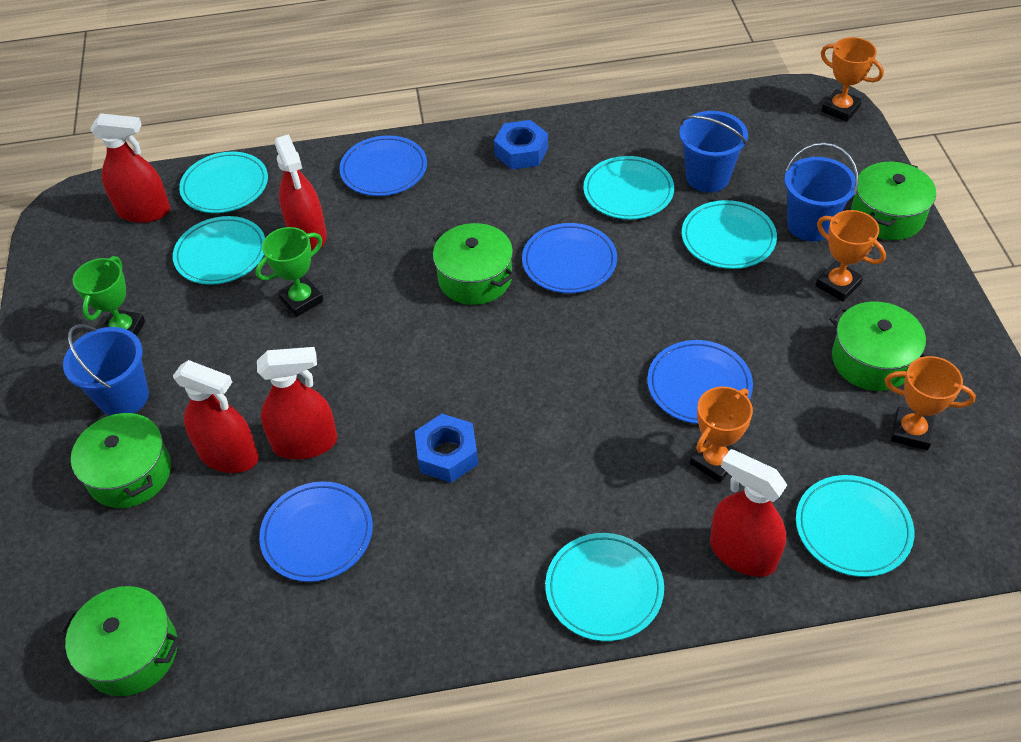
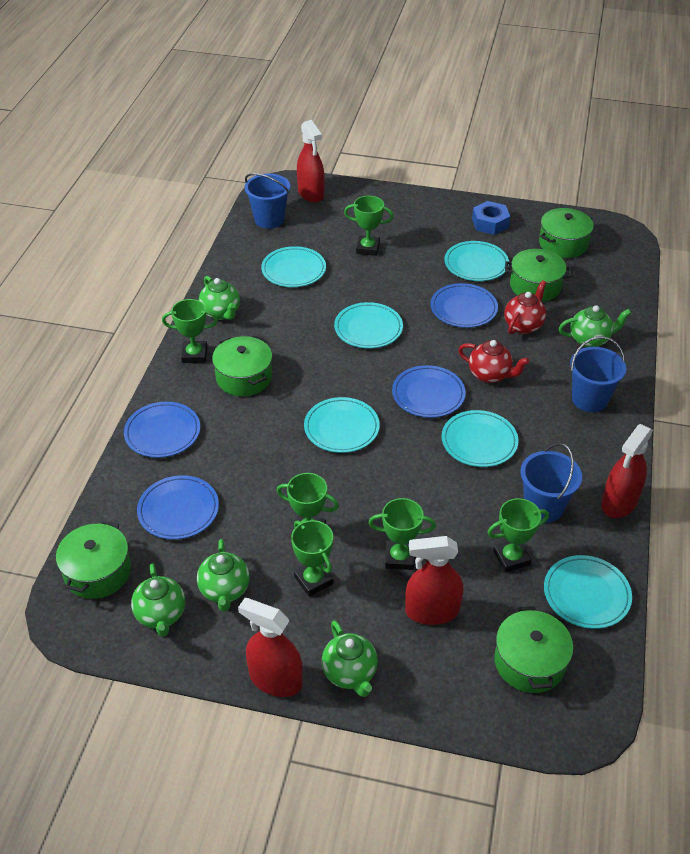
blue nut: 2 -> 1
green teapot: 0 -> 5
green trophy: 2 -> 6
orange trophy: 4 -> 0
red spray bottle: 5 -> 4
red teapot: 0 -> 2

